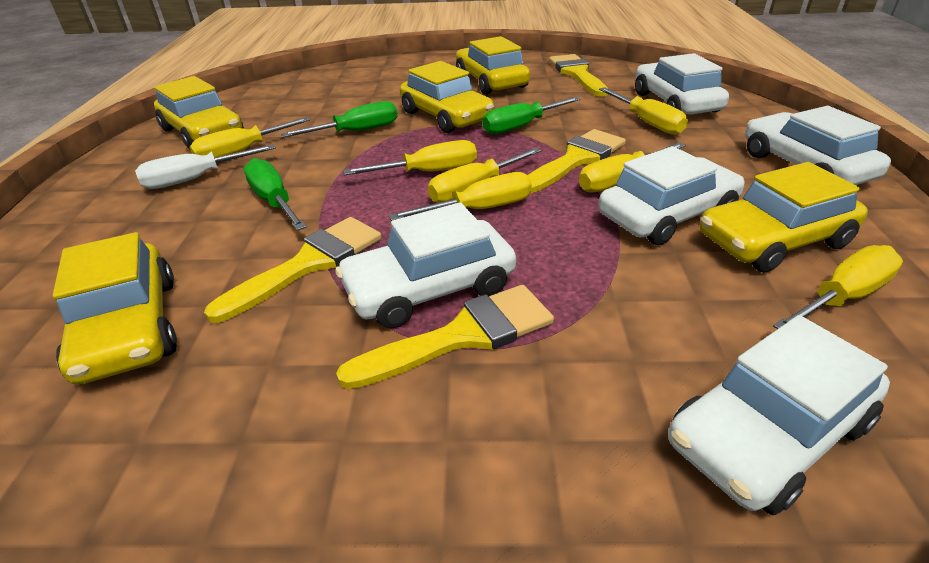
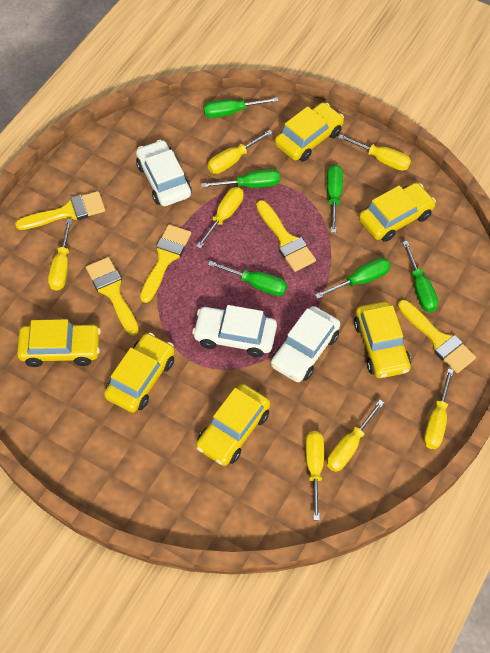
green screwdriver: 3 -> 6
white car: 5 -> 3
white screwdriver: 1 -> 0
yellow brush: 4 -> 5
yellow car: 5 -> 6

